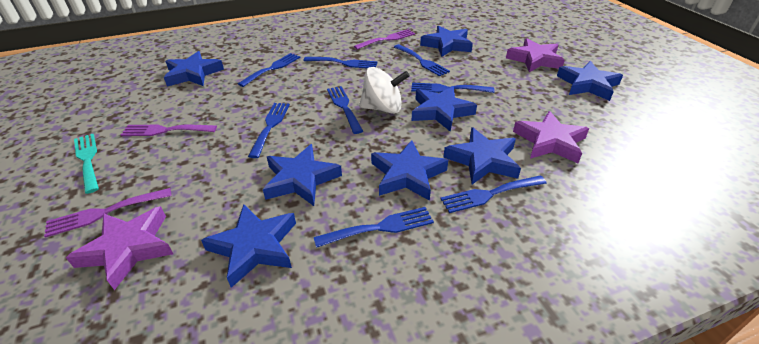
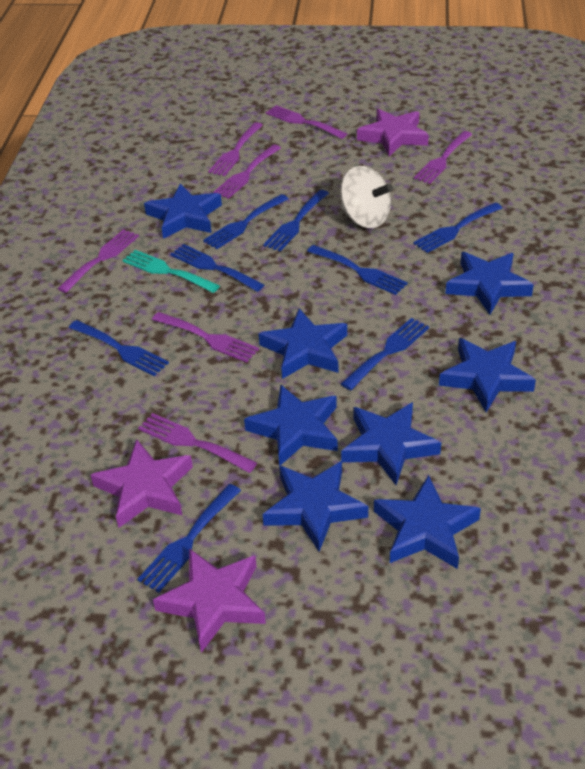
purple fork: 3 -> 7

